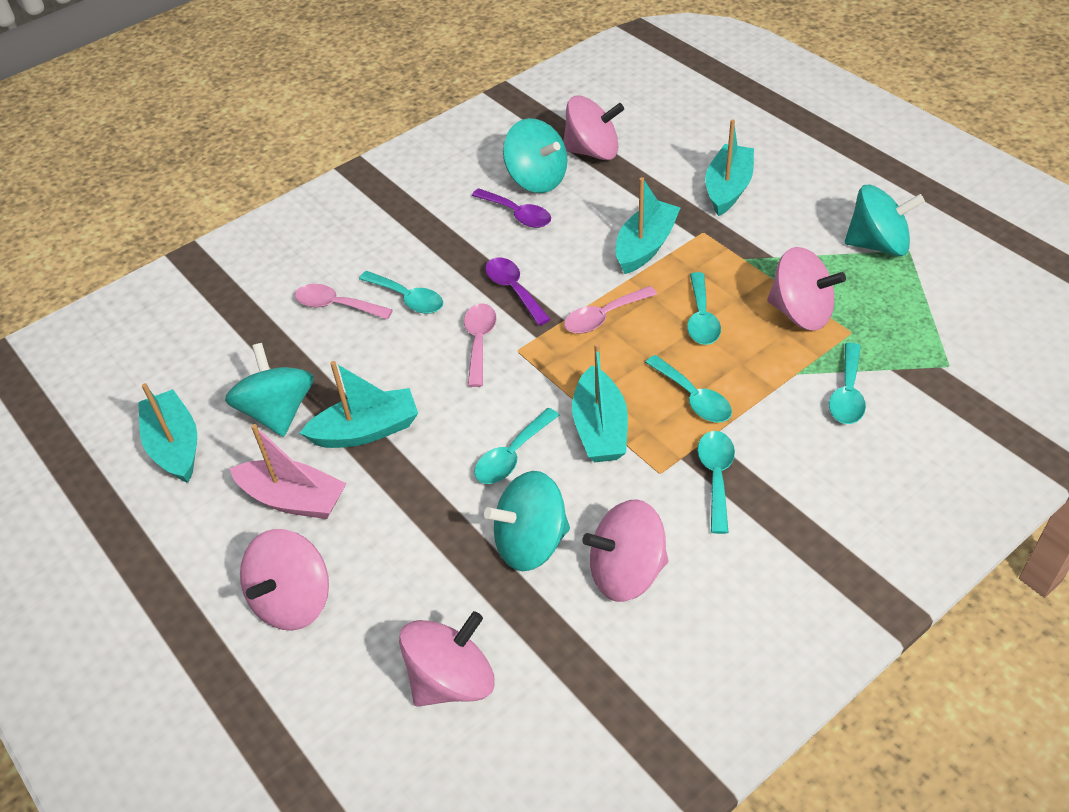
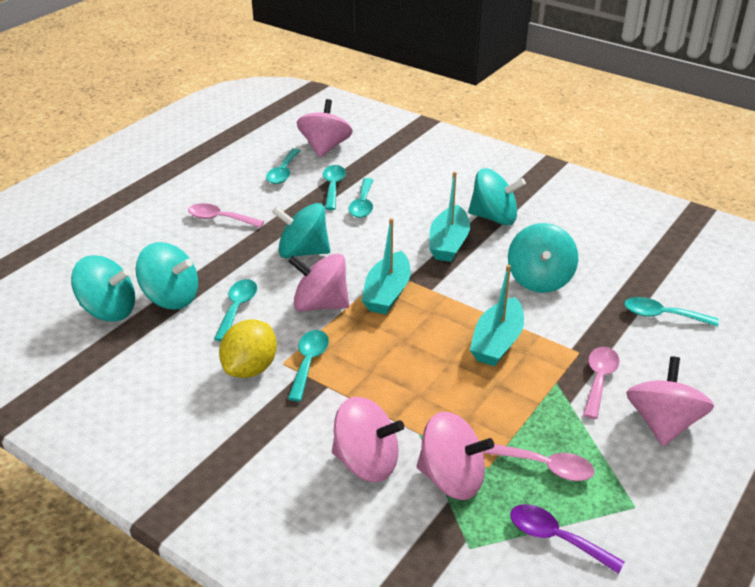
pink boat: 1 -> 0
purple spoon: 2 -> 1
turquoise boat: 5 -> 3
turquoise spinning top: 4 -> 5
yellow lemon: 0 -> 1

